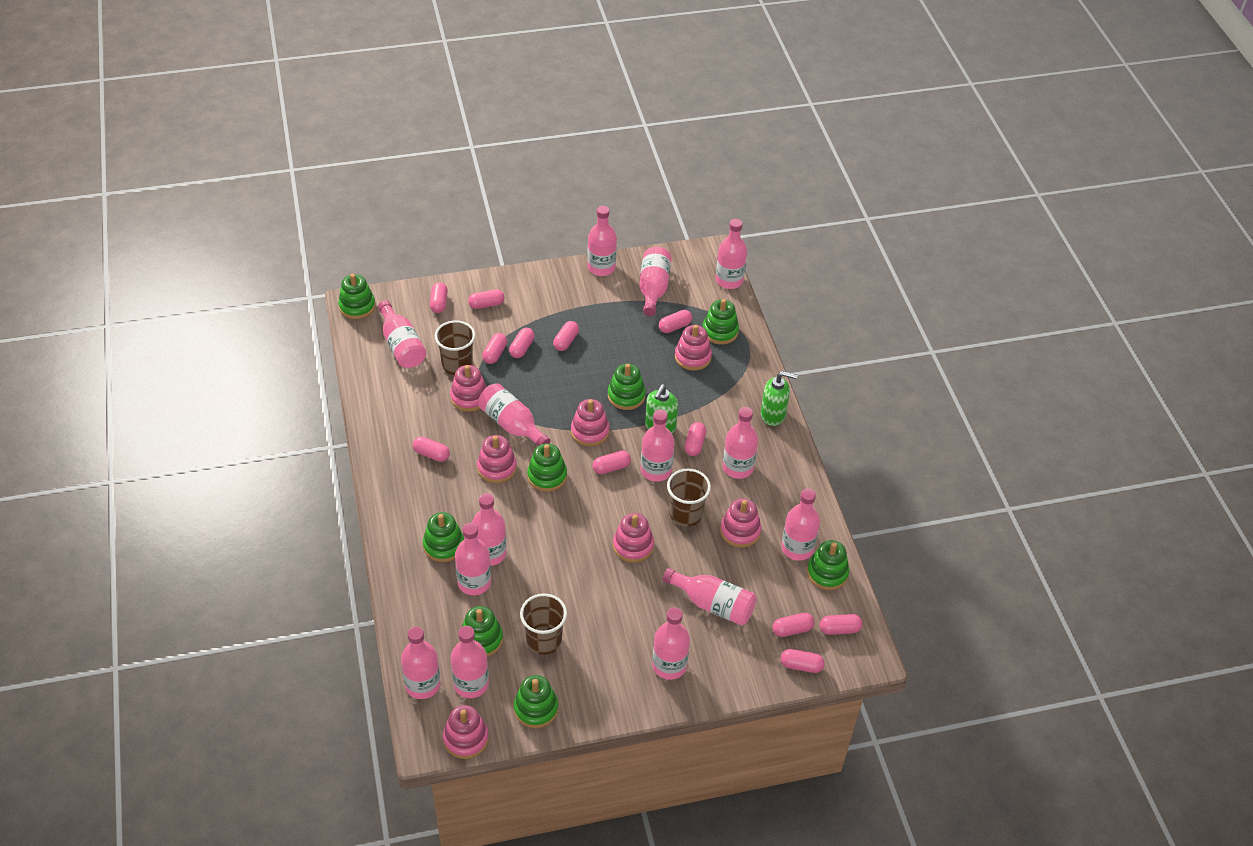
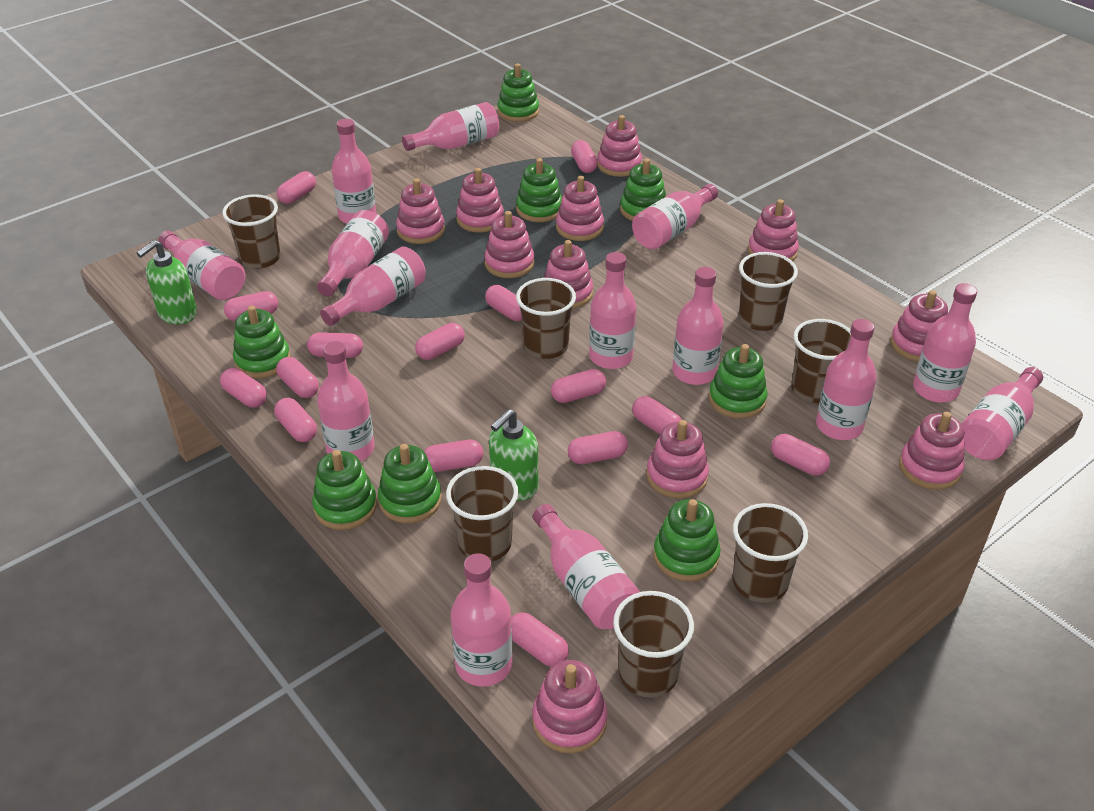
brown cup: 3 -> 7
pink capsule: 12 -> 15
pink stacking toy: 7 -> 11

